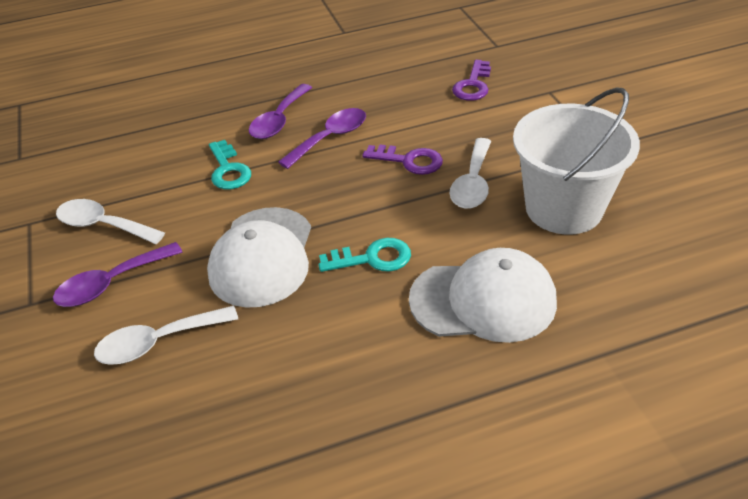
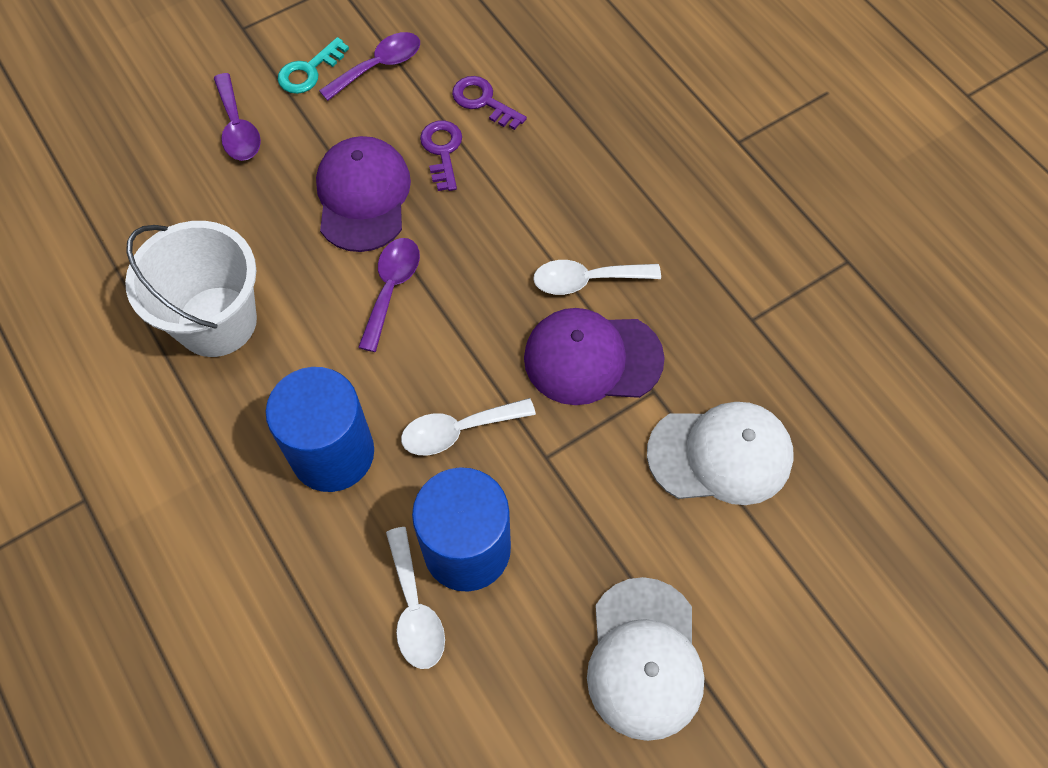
blue cylinder: 0 -> 2
purple cap: 0 -> 2
turquoise key: 2 -> 1

